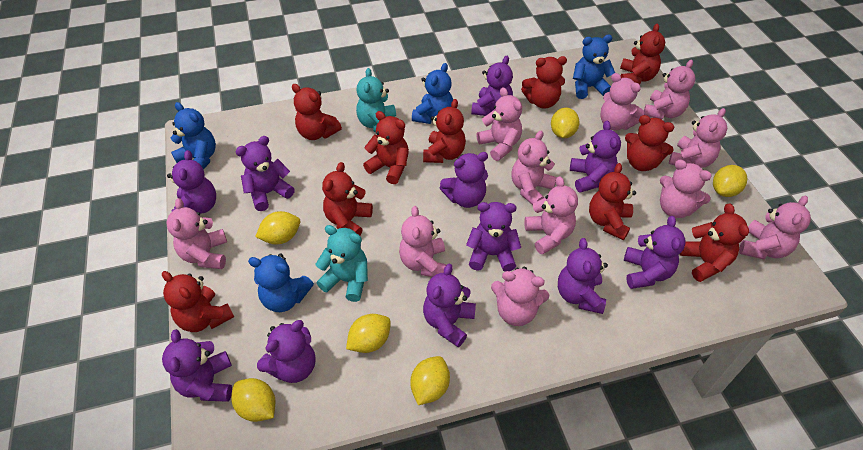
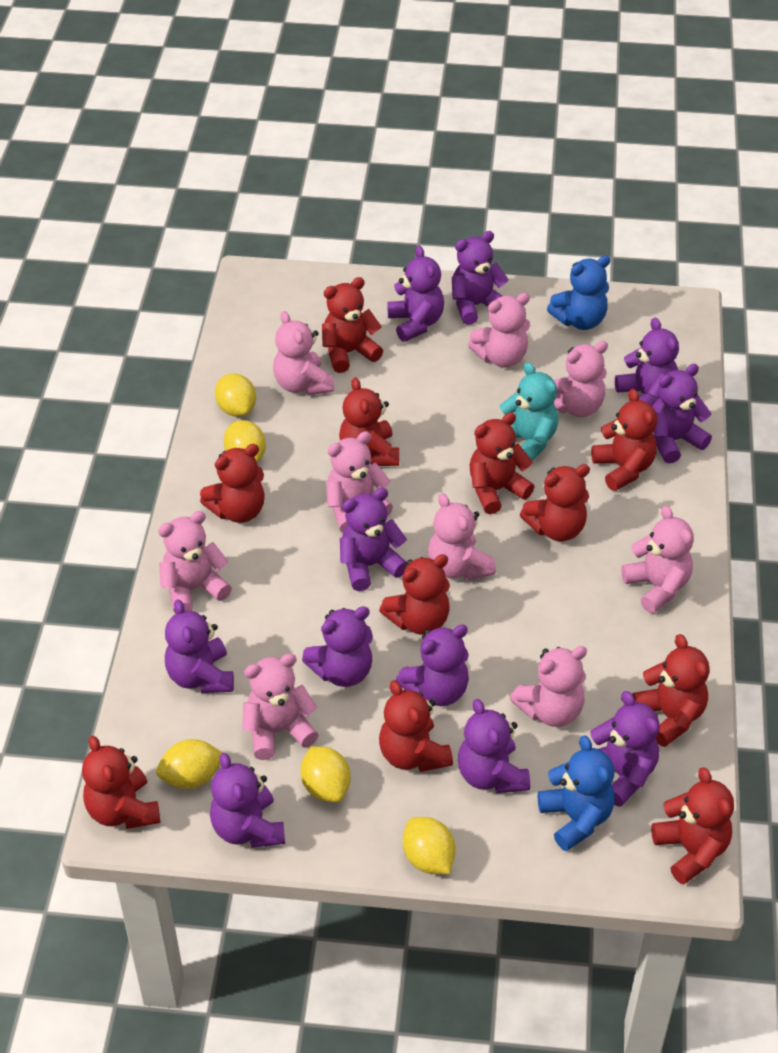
blue teddy bear: 4 -> 2
pink teddy bear: 11 -> 9
red teddy bear: 10 -> 11
turquoise teddy bear: 2 -> 1
yellow lemon: 6 -> 5

